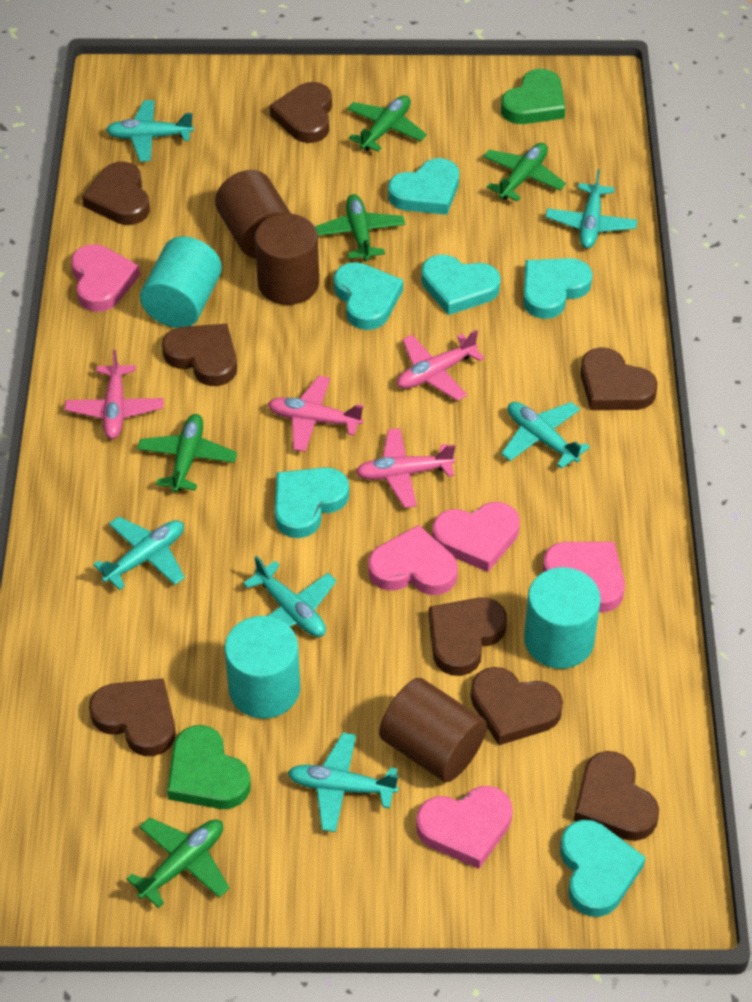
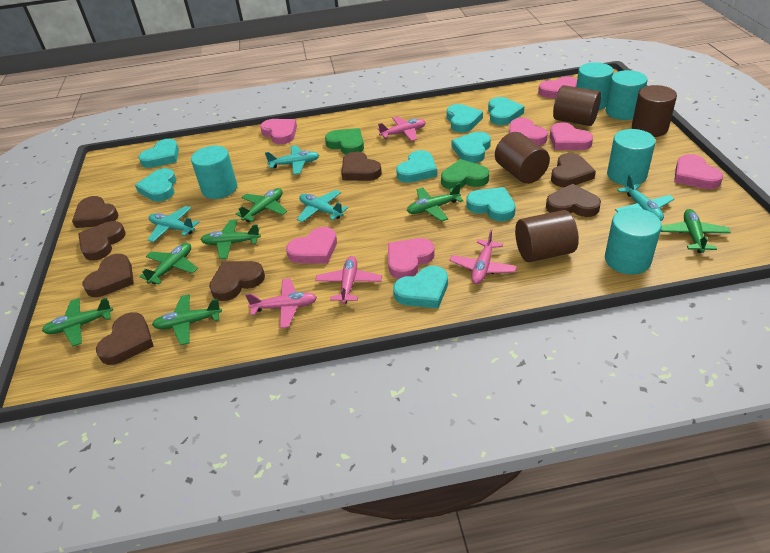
brown cylinder: 3 -> 4
green plane: 5 -> 7
pink heart: 5 -> 7
turquoise cylinder: 3 -> 5
turquoise heart: 6 -> 8
turquoise plane: 6 -> 4

